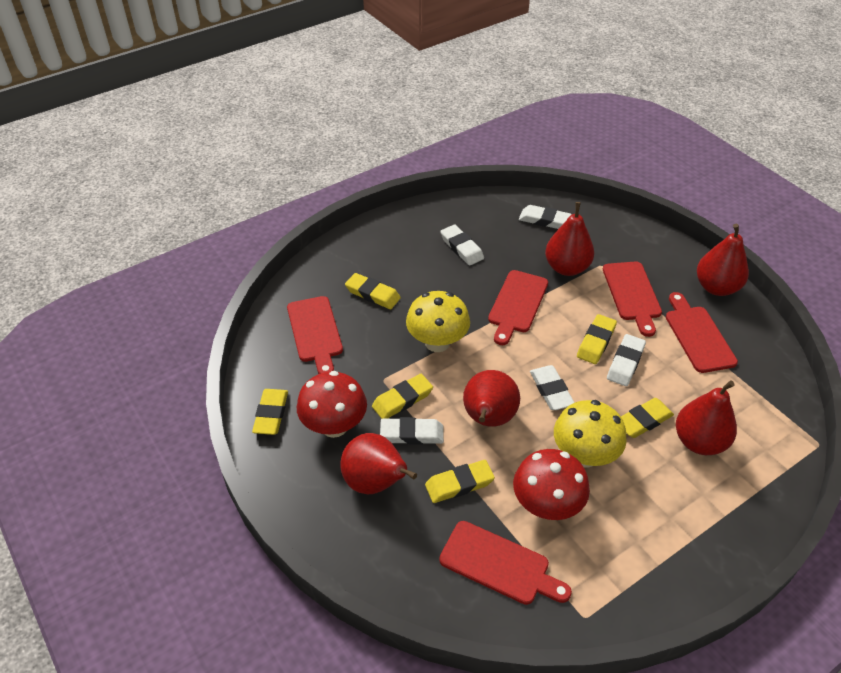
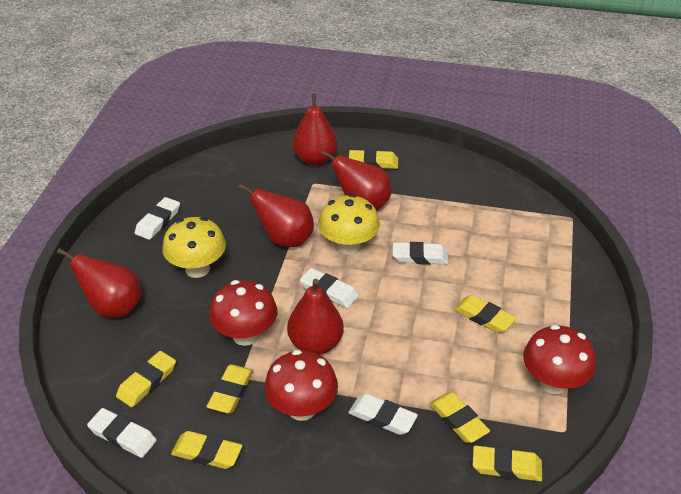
red cutting board: 5 -> 0
red mushroom: 2 -> 3
yellow eraser: 6 -> 7

